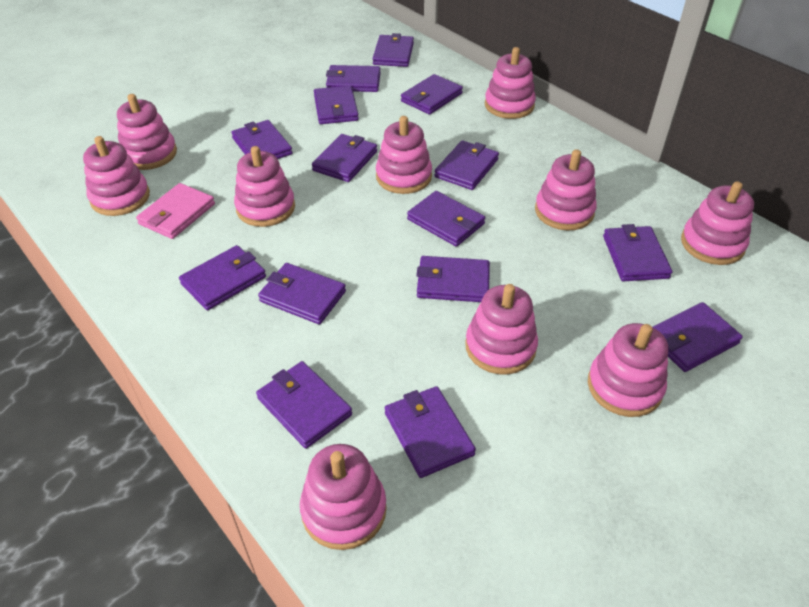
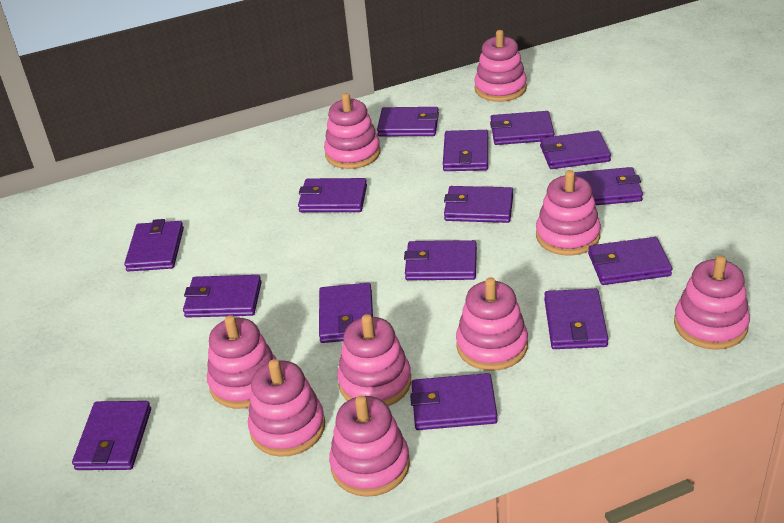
pink stacking toy: 10 -> 9
pink wallet: 1 -> 0

